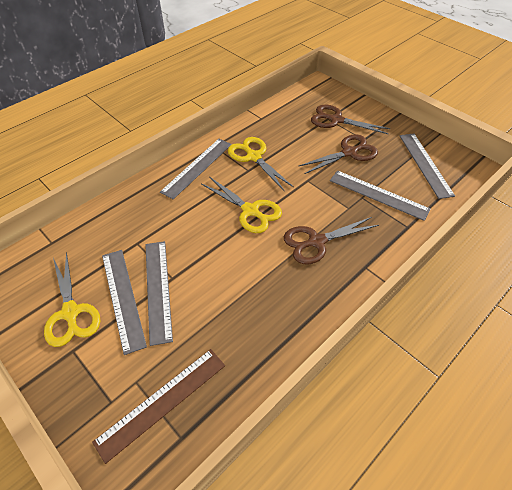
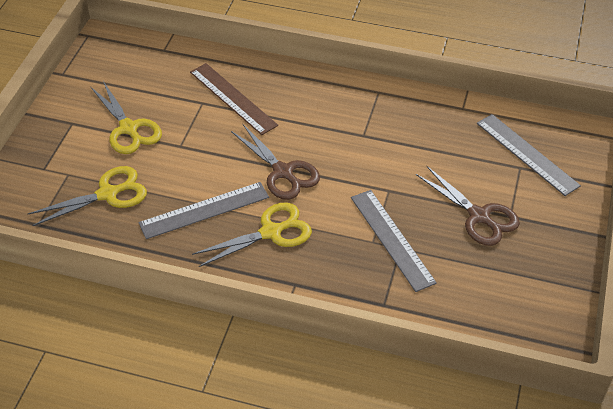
brown scissors: 3 -> 2
grey ruler: 5 -> 3

